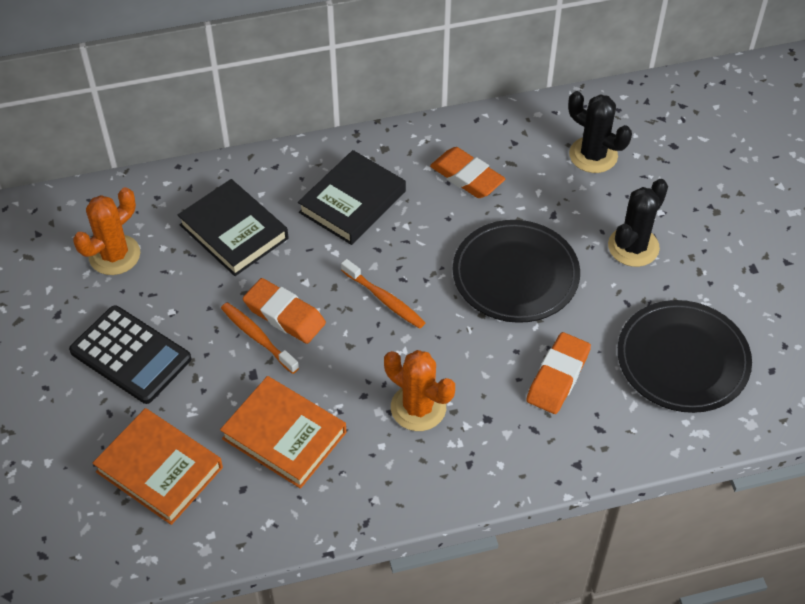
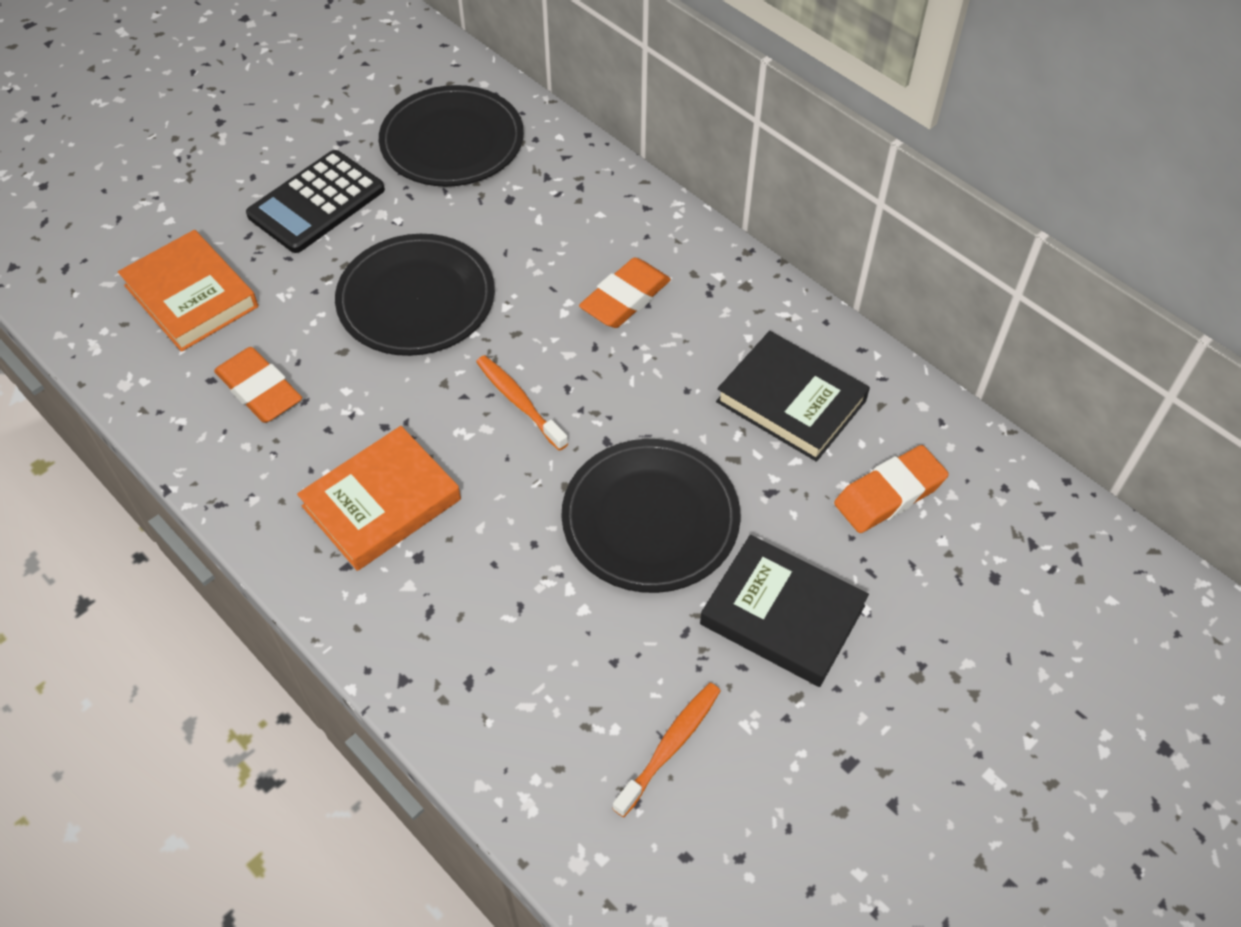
black cactus: 2 -> 0
black plate: 2 -> 3
orange cactus: 2 -> 0

